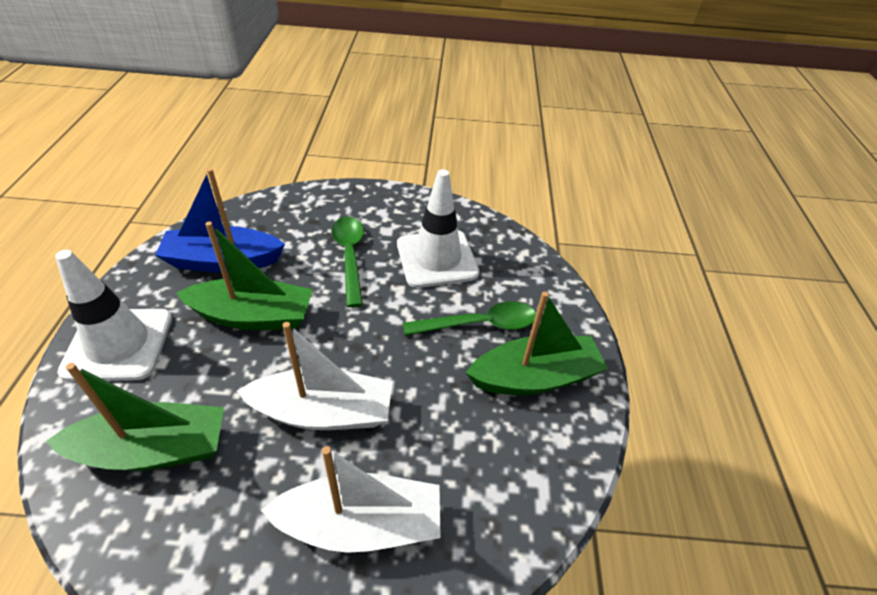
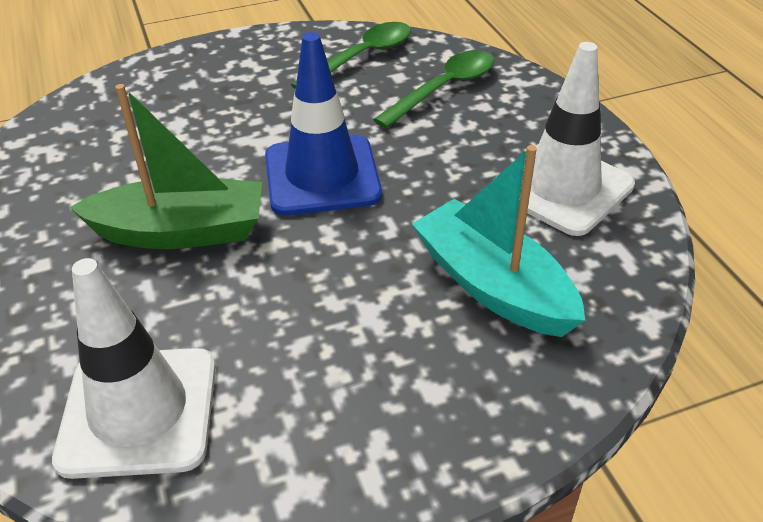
blue boat: 1 -> 0
blue traffic cone: 0 -> 1
green boat: 3 -> 1
turquoise boat: 0 -> 1
white boat: 2 -> 0

